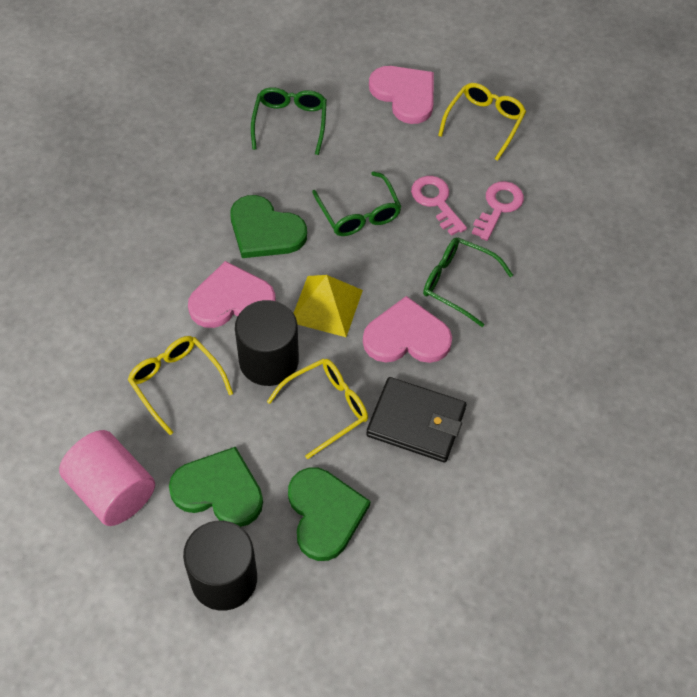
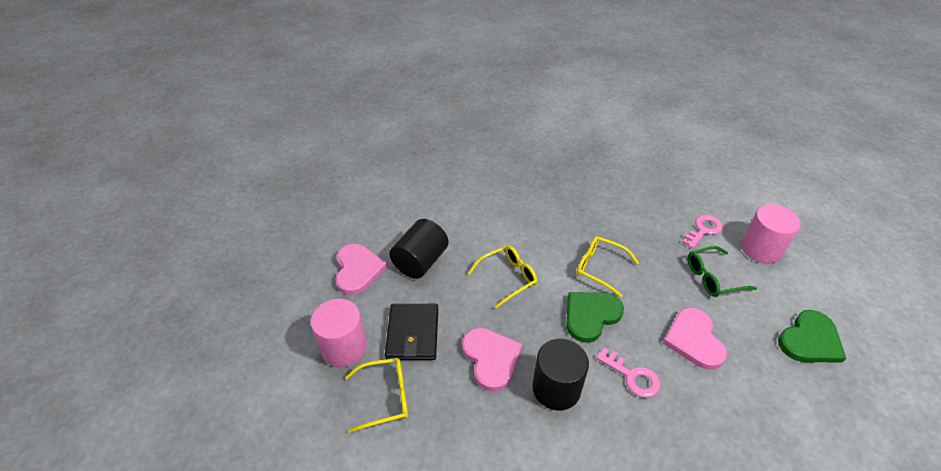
green glasses: 3 -> 1
green heart: 3 -> 2
pink cylinder: 1 -> 2
yellow pyramid: 1 -> 0

